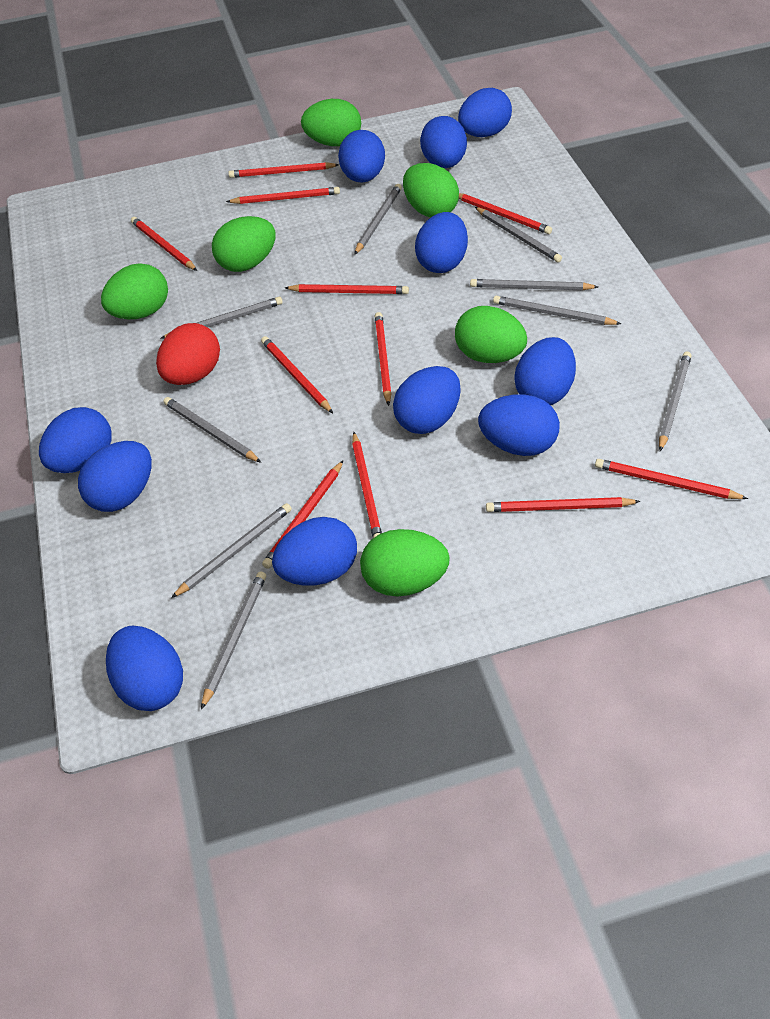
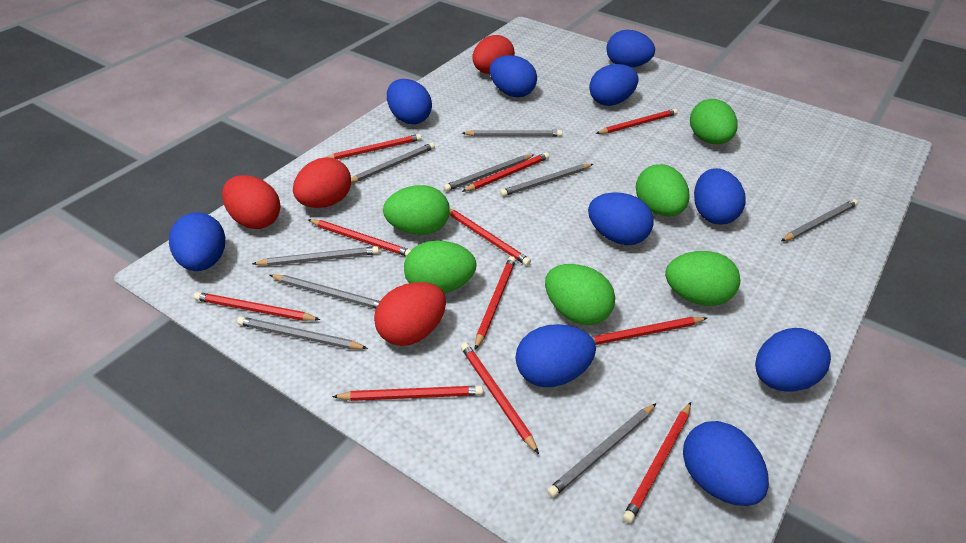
blue egg: 11 -> 10
red egg: 1 -> 4

